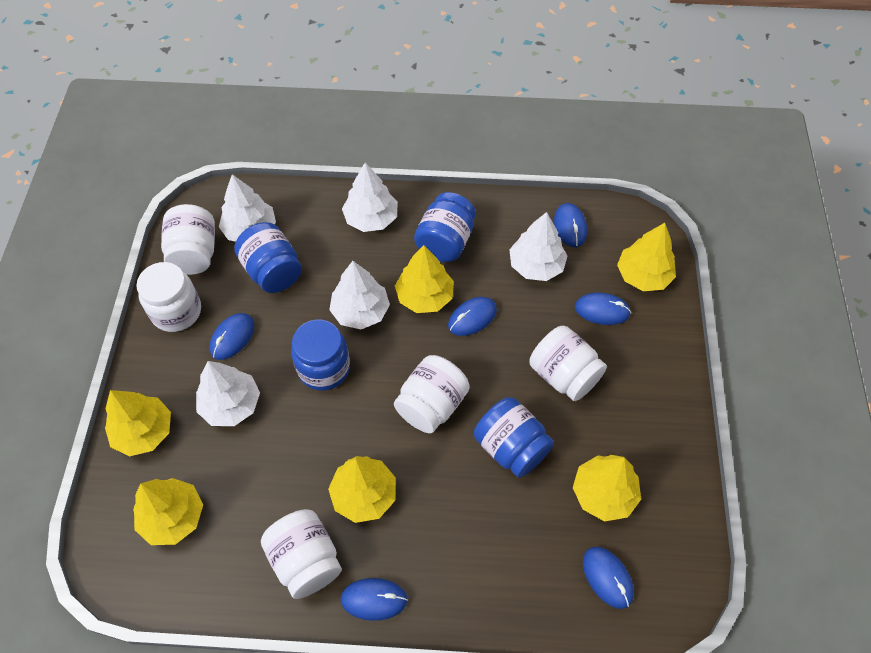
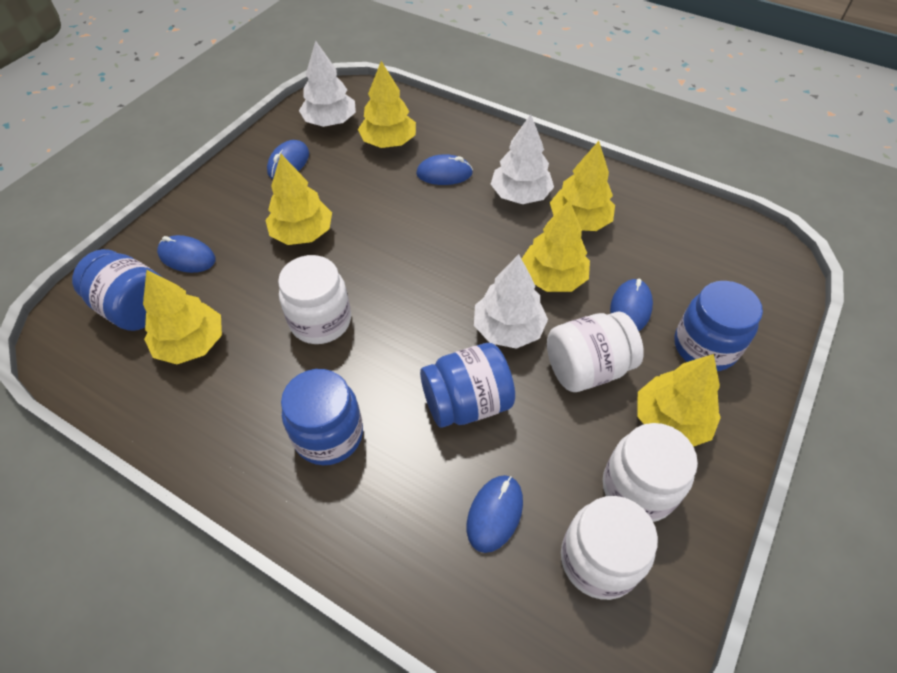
blue mouse: 6 -> 5
white jar: 5 -> 4
white tree: 5 -> 3

